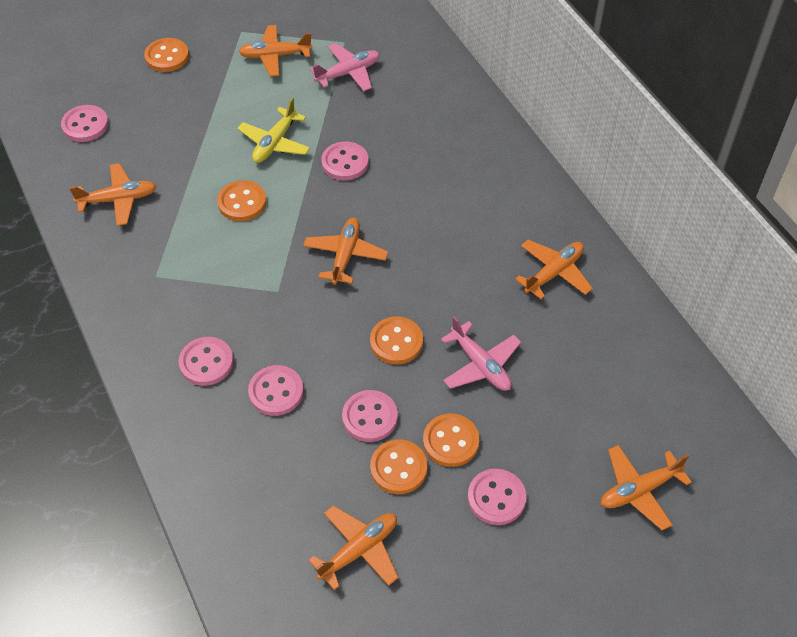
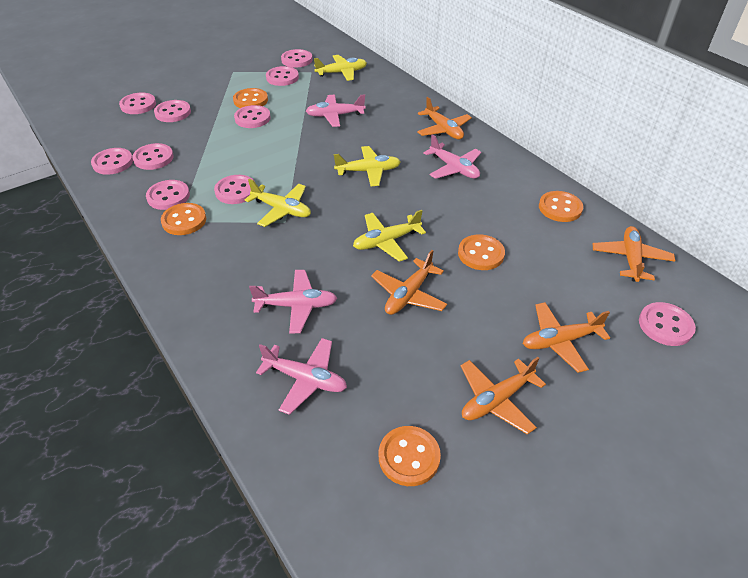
orange plane: 6 -> 5
pink button: 6 -> 10
pink plane: 2 -> 4
yellow plane: 1 -> 4

